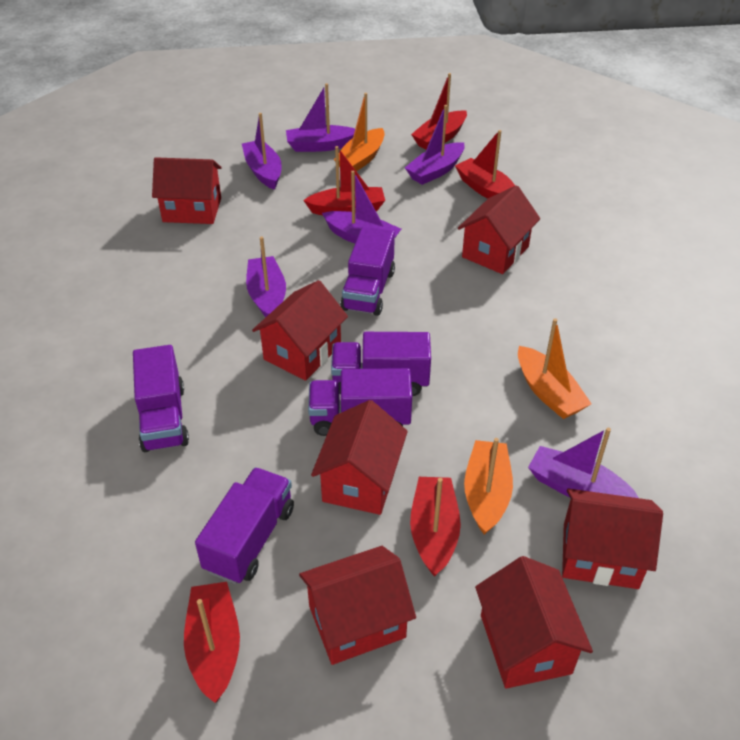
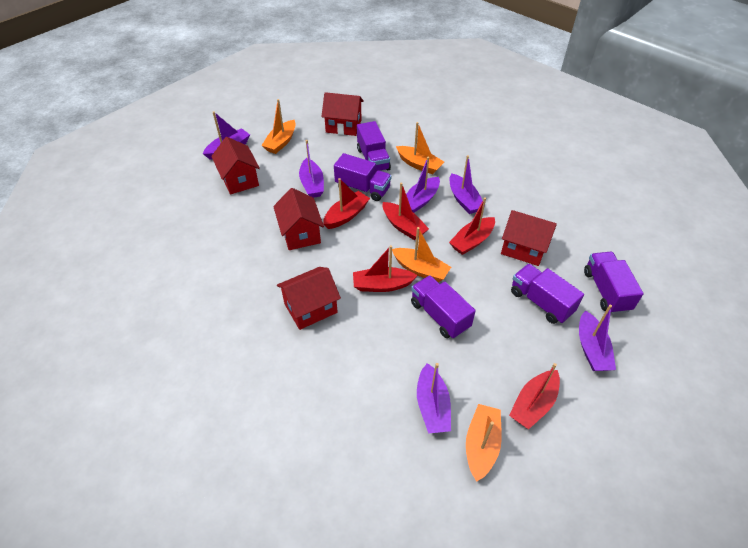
orange boat: 3 -> 4
red house: 7 -> 5

